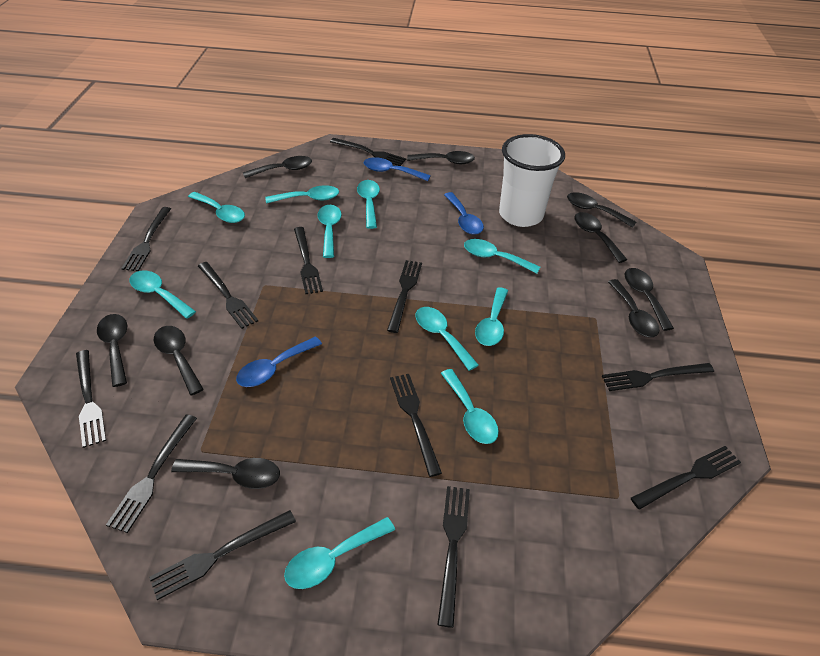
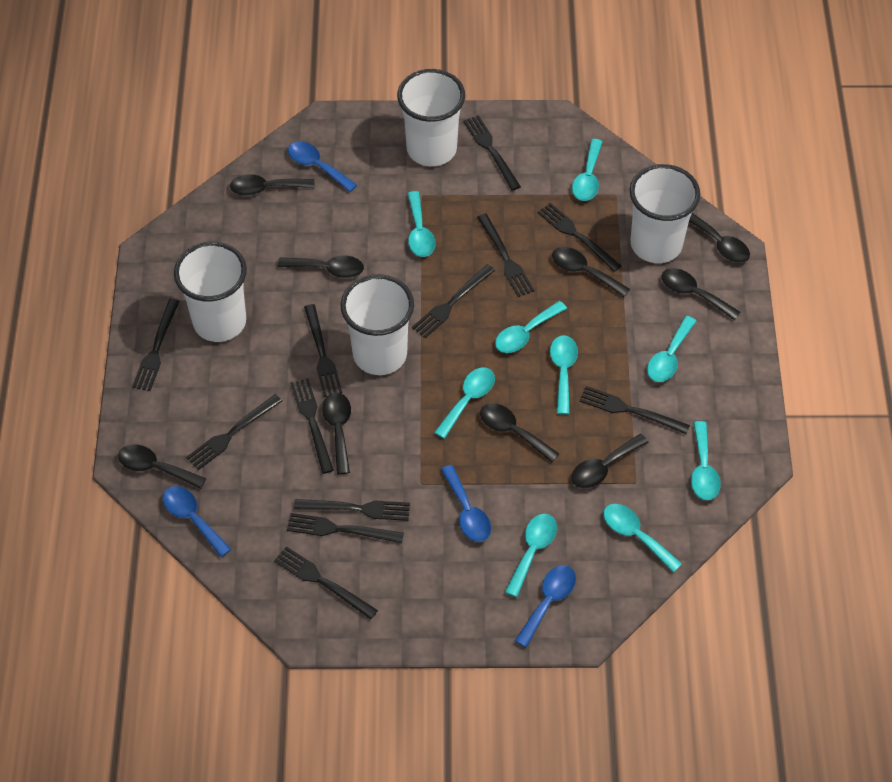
blue spoon: 3 -> 4
turquoise spoon: 10 -> 9
white cup: 1 -> 4

